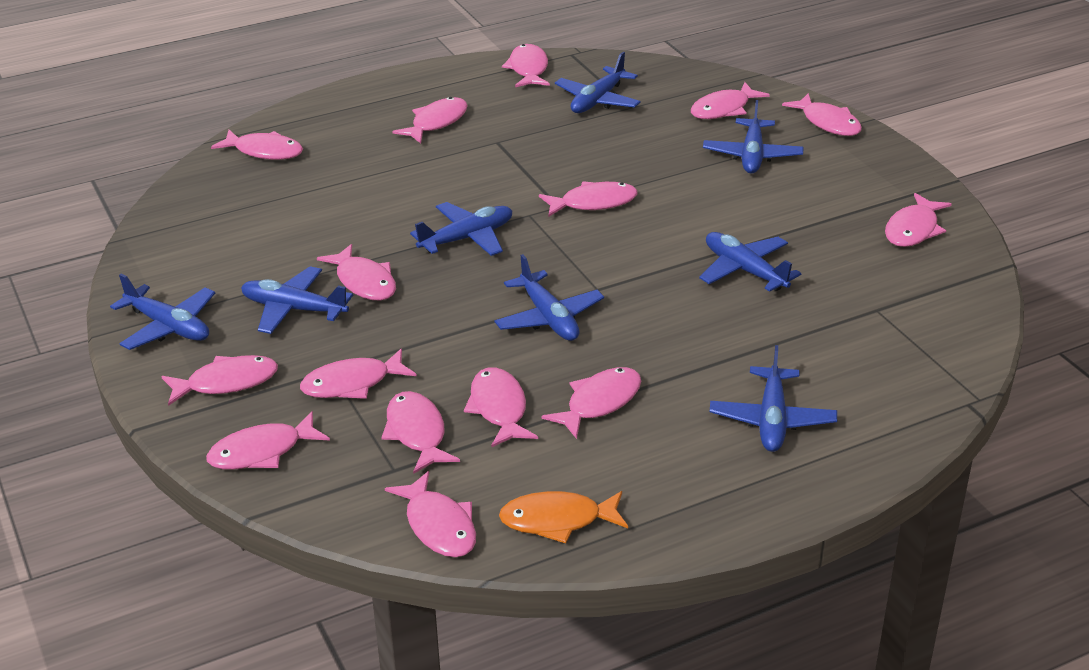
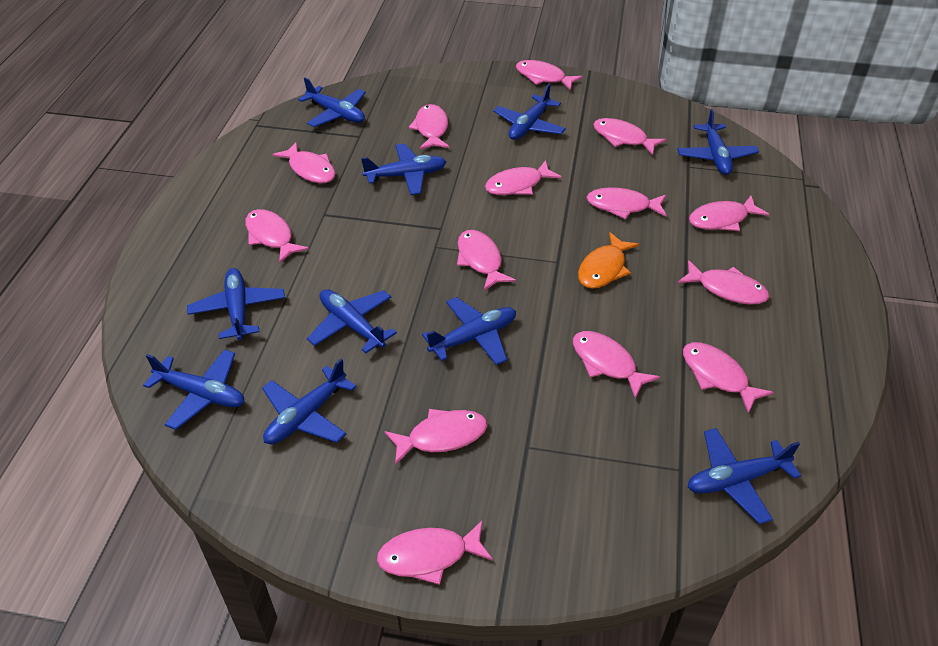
blue plane: 8 -> 10
pink fish: 15 -> 14

